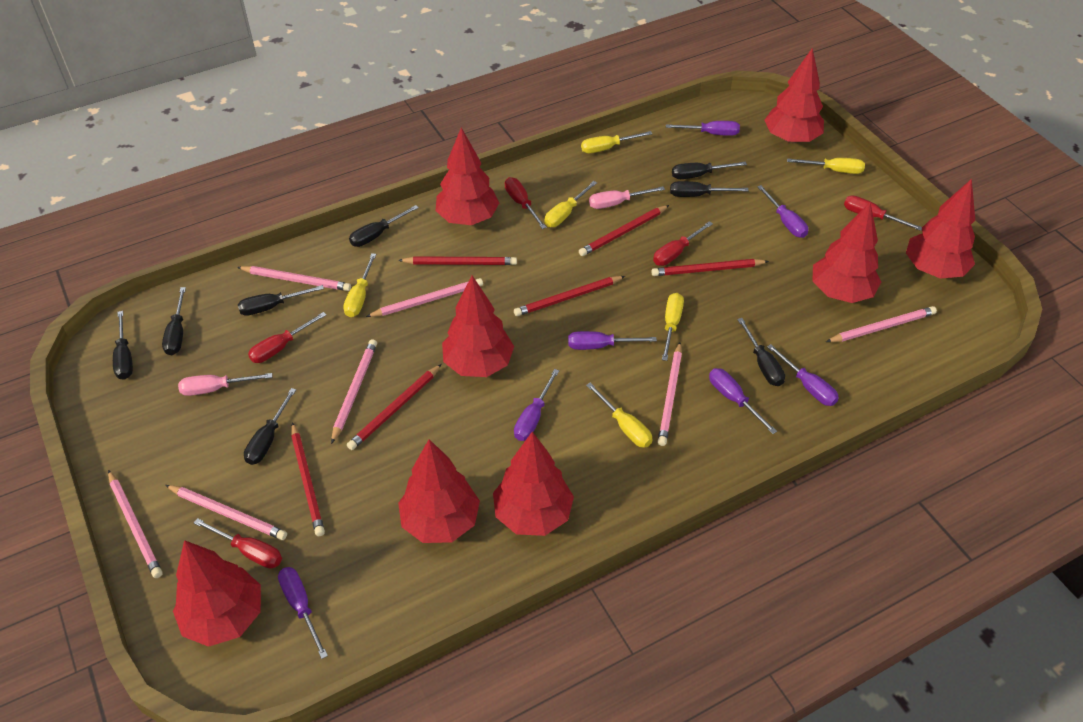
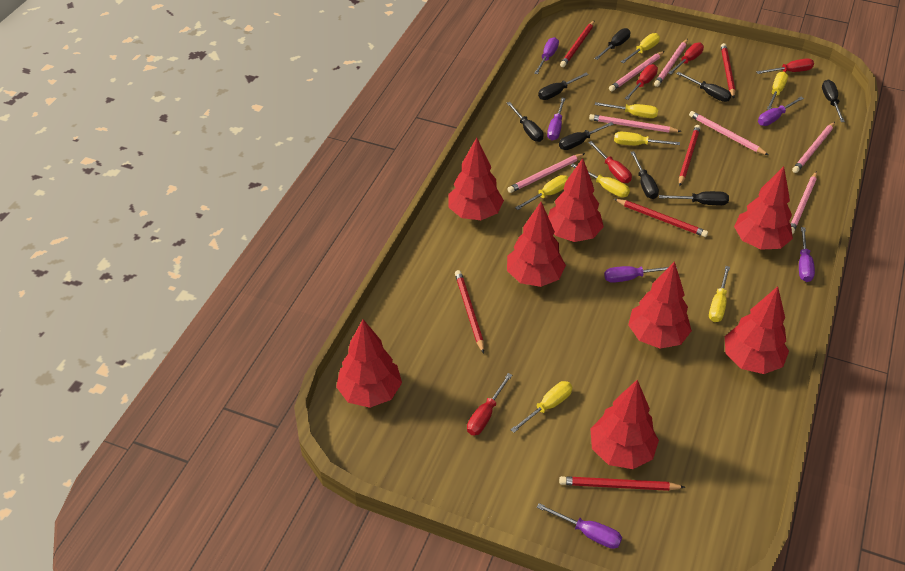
pink screwdriver: 2 -> 0
purple screwdriver: 7 -> 6
yellow screwdriver: 6 -> 8

